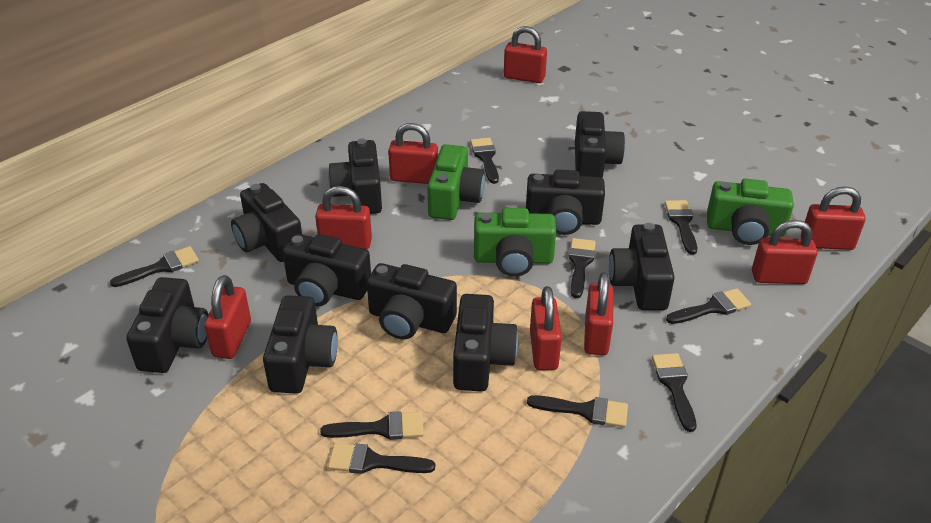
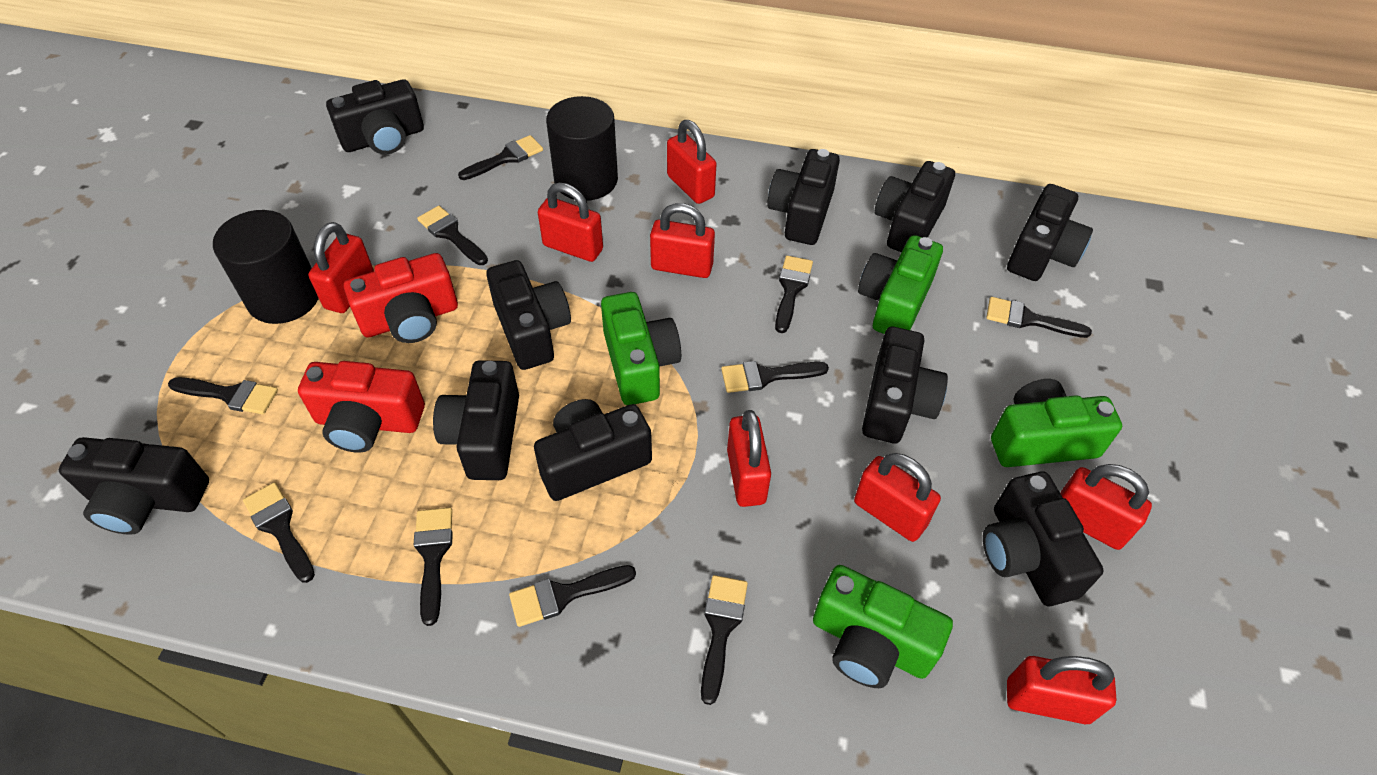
black brush: 9 -> 10
black cylinder: 0 -> 2
green camera: 3 -> 4
red camera: 0 -> 2

